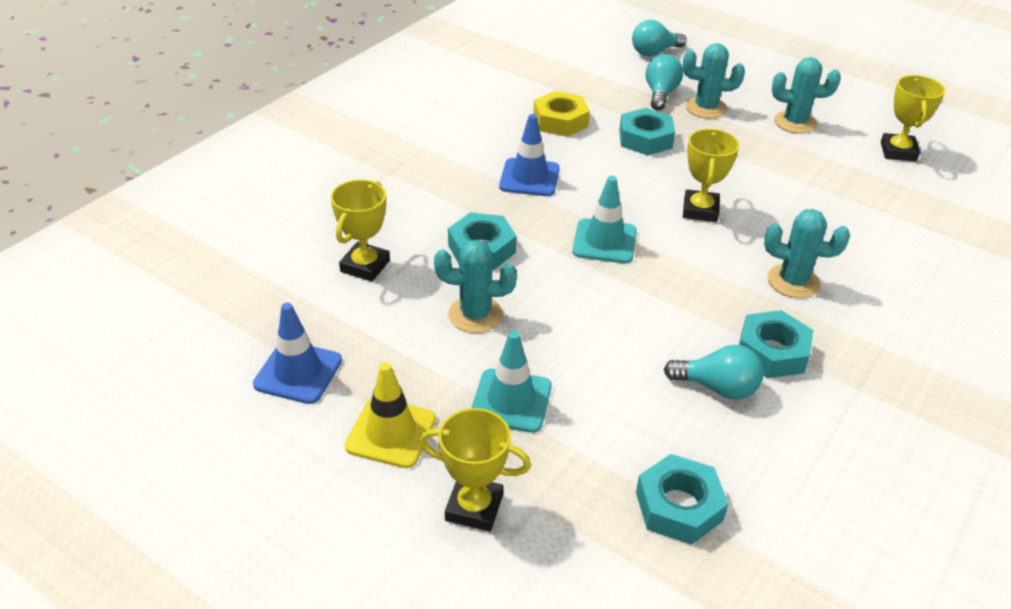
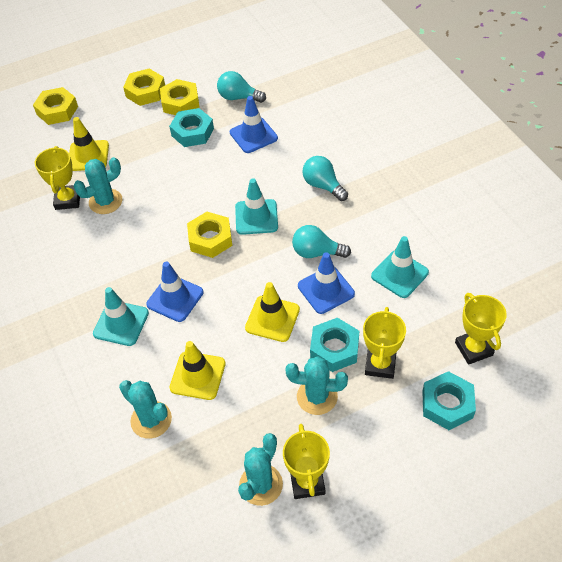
blue traffic cone: 2 -> 3
turquoise nut: 4 -> 3
turquoise traffic cone: 2 -> 3
yellow nut: 1 -> 4
yellow traffic cone: 1 -> 3

